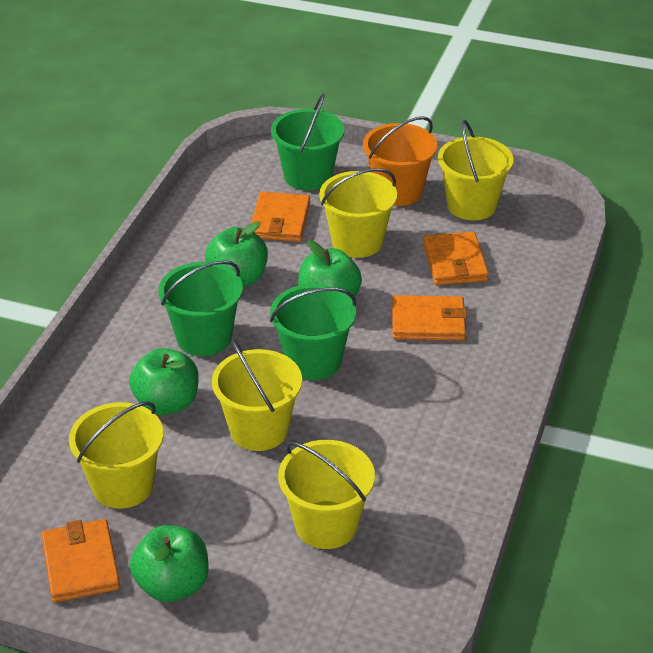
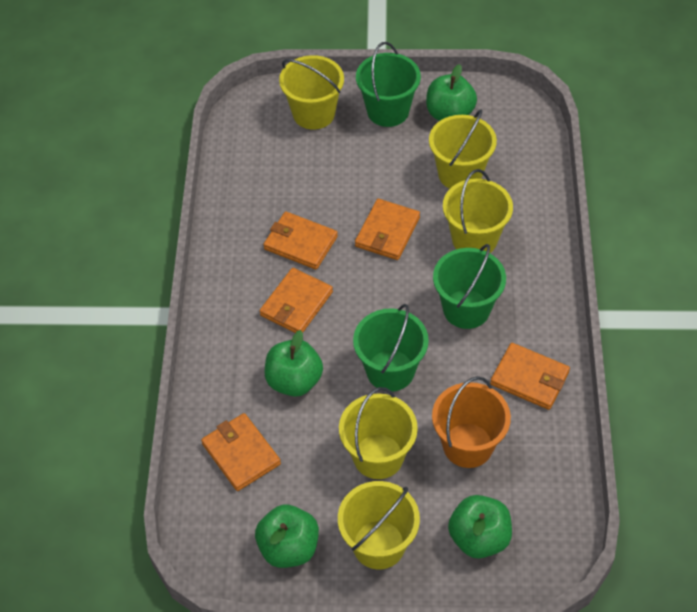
orange wallet: 4 -> 5

